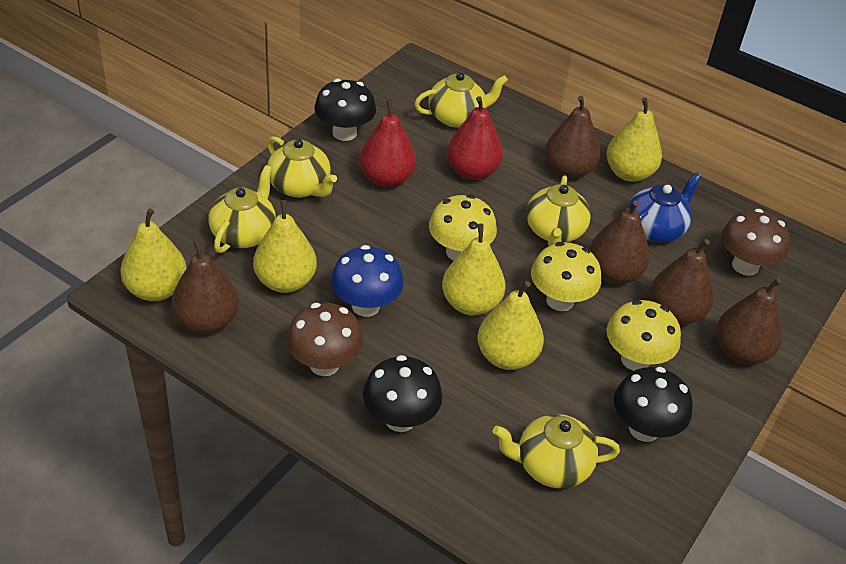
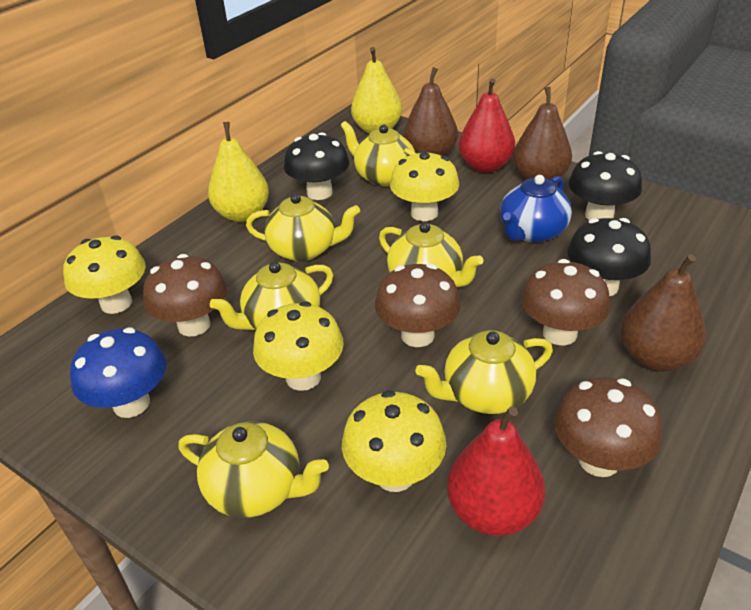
brown mushroom: 2 -> 4
brown pear: 5 -> 3
yellow mushroom: 3 -> 4
yellow pear: 5 -> 2
yellow teapot: 5 -> 6

